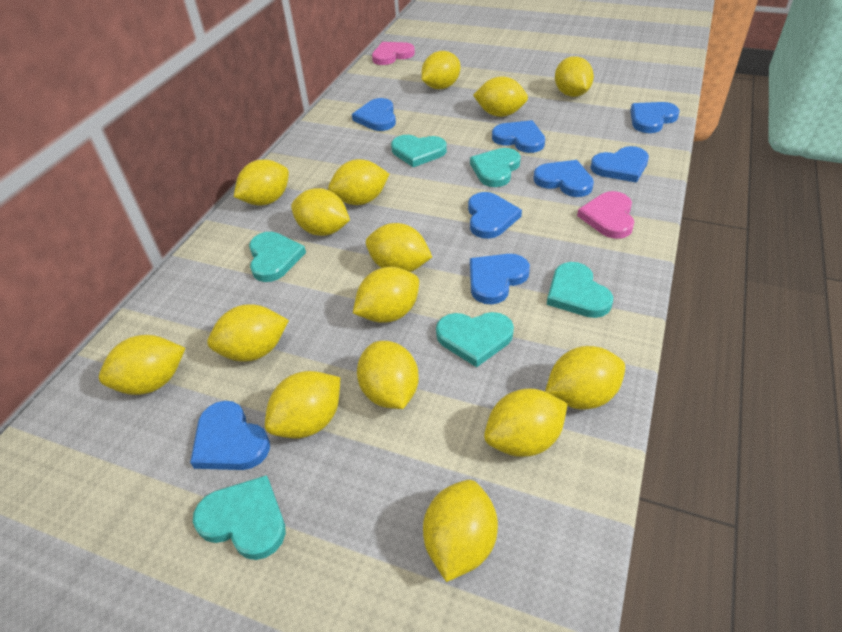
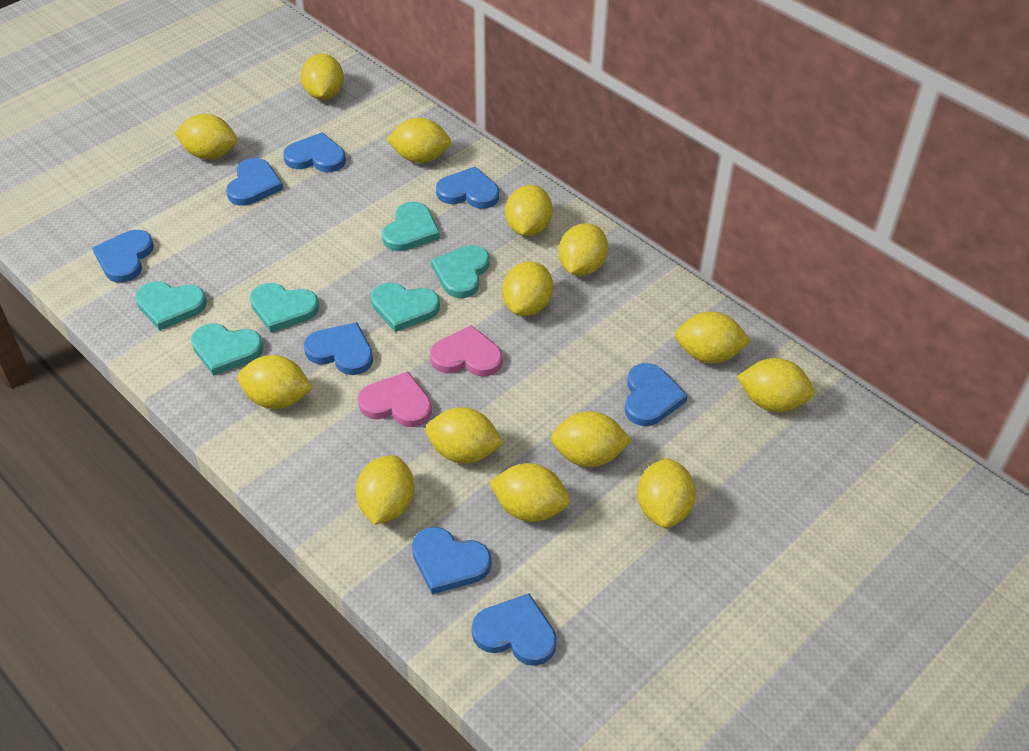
yellow lemon: 15 -> 14

